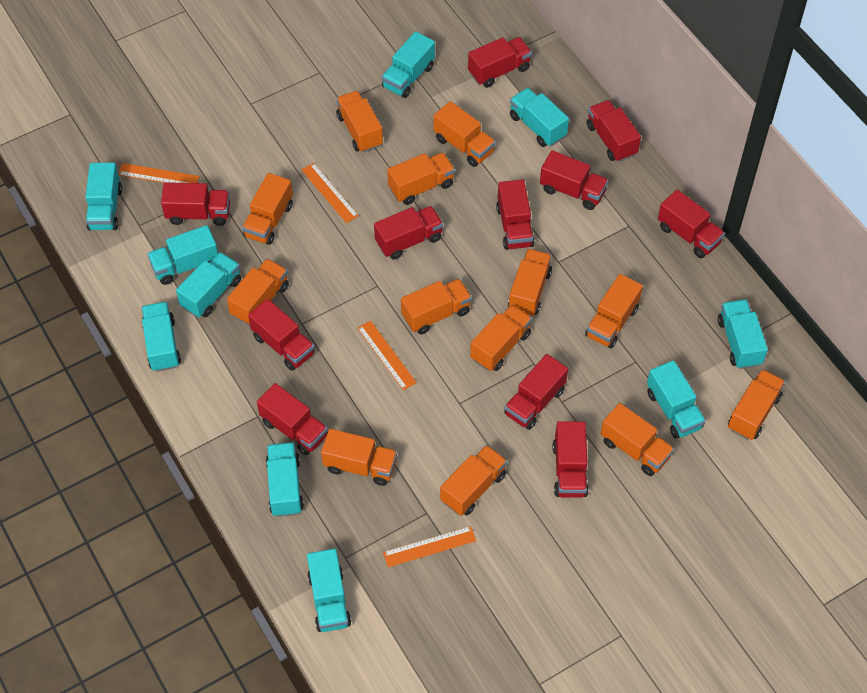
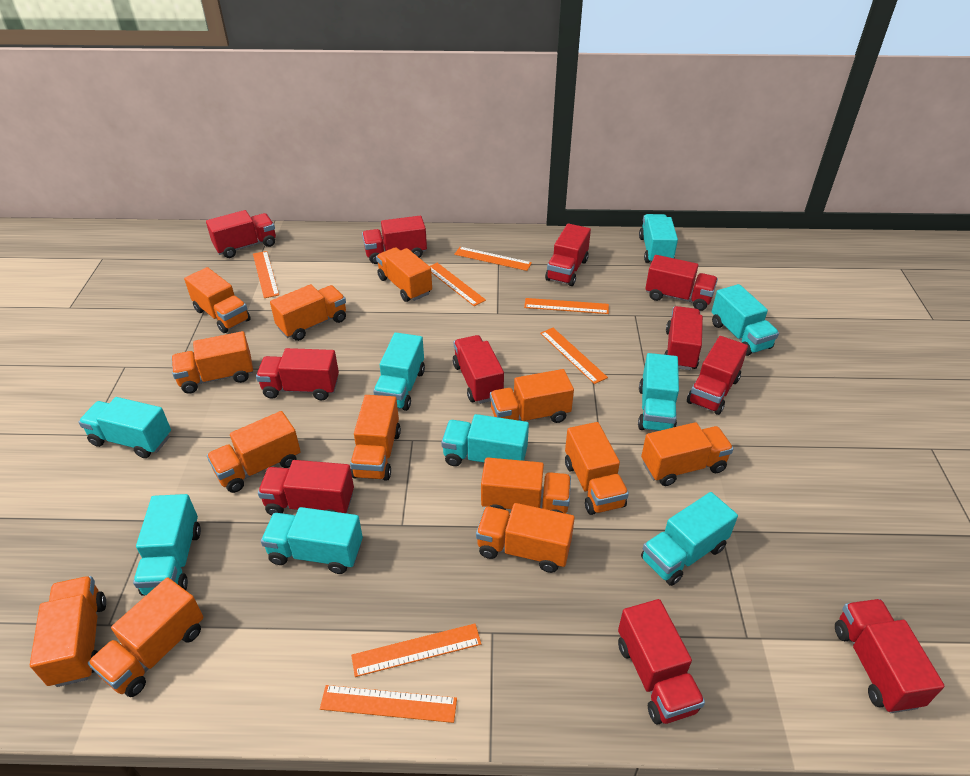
orange ruler: 4 -> 7
turquoise truck: 10 -> 9

